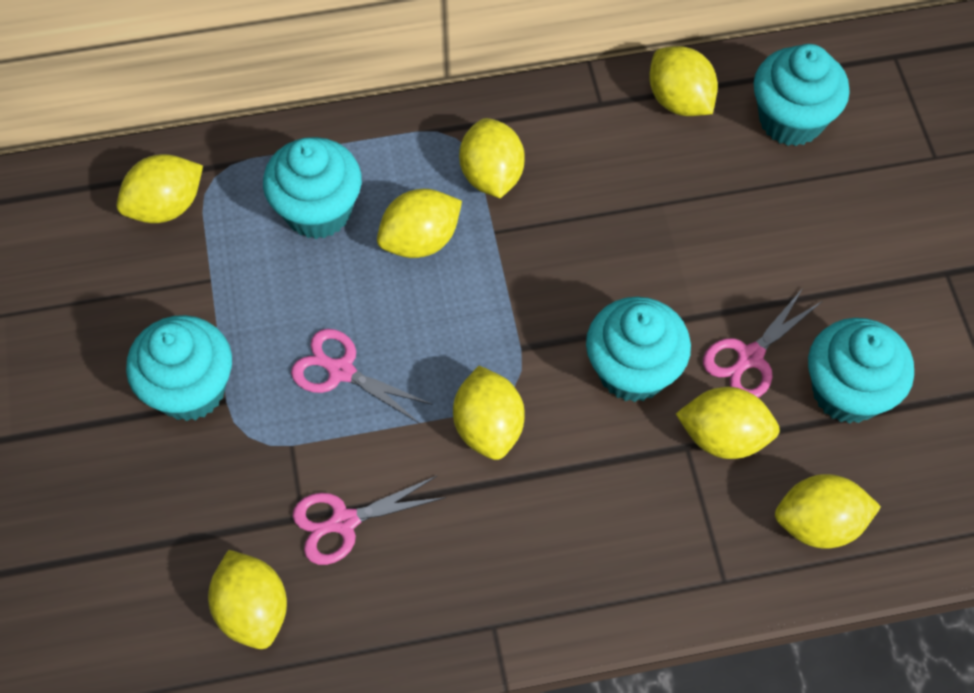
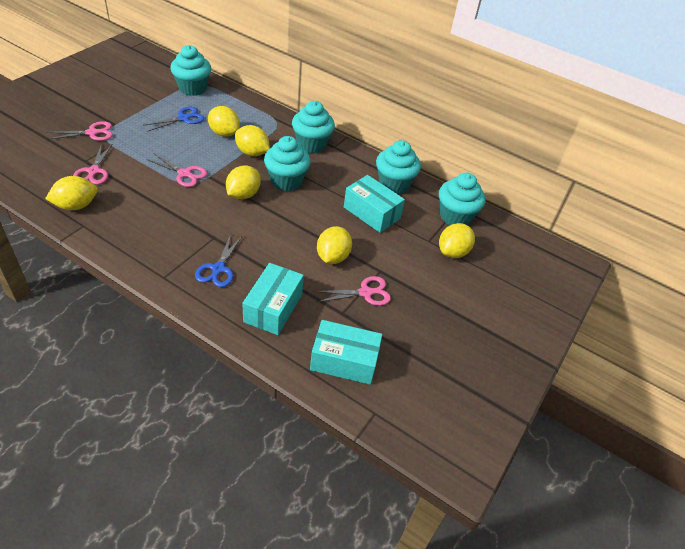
blue scissors: 0 -> 2
pink scissors: 3 -> 4
turquoise box: 0 -> 3
yellow lemon: 8 -> 6

